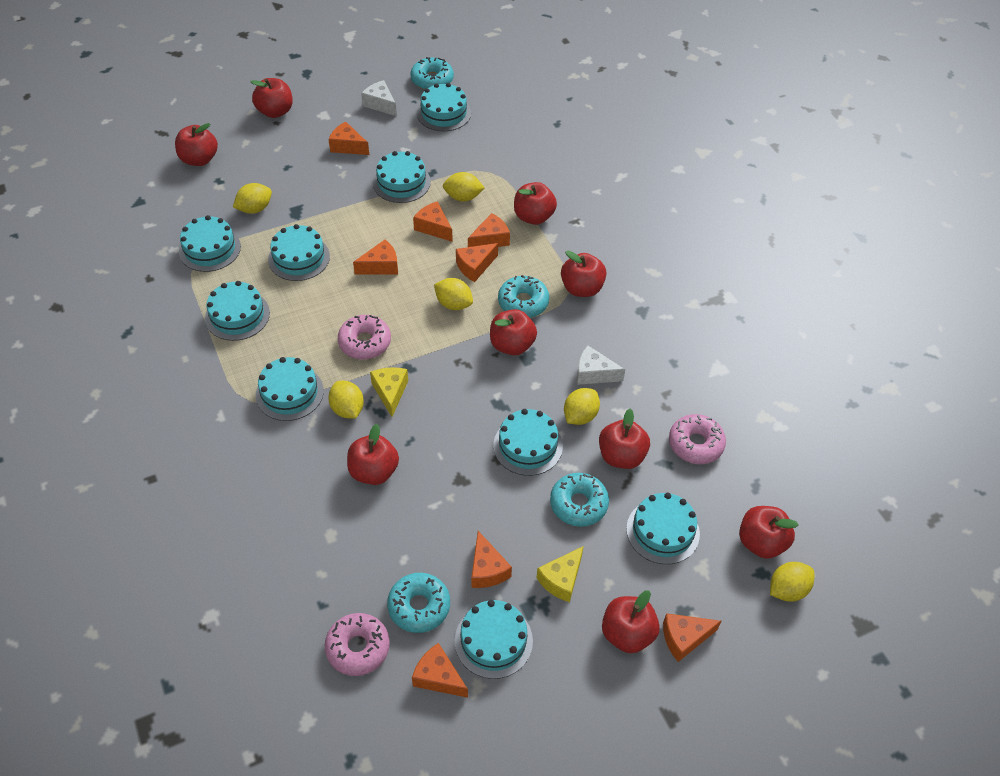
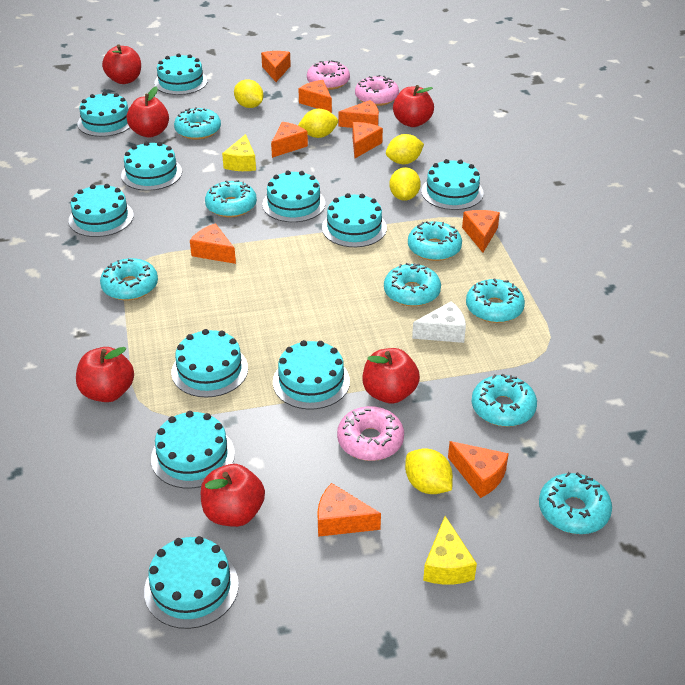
orange cheese: 8 -> 9
red apple: 9 -> 6
turquoise cake: 9 -> 11
turquoise donut: 4 -> 8
white cheese: 2 -> 1
yellow lemon: 6 -> 5

